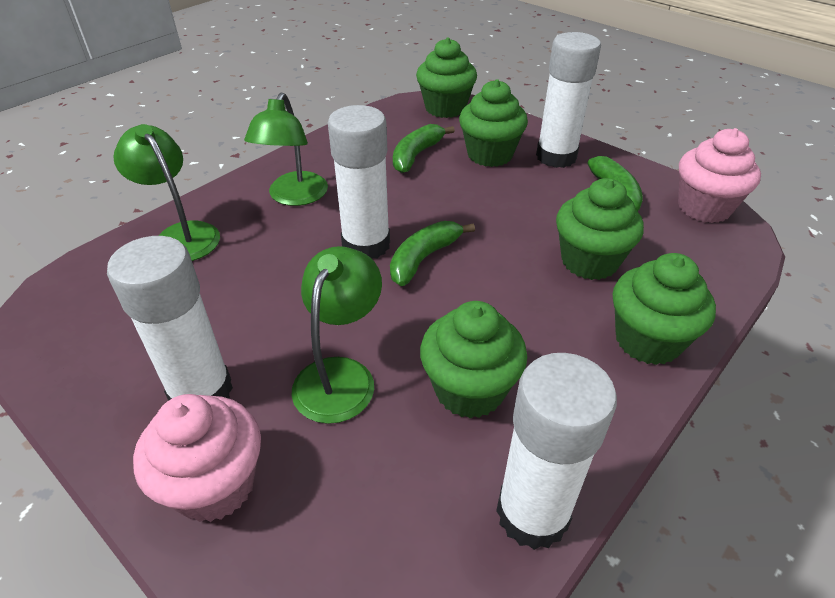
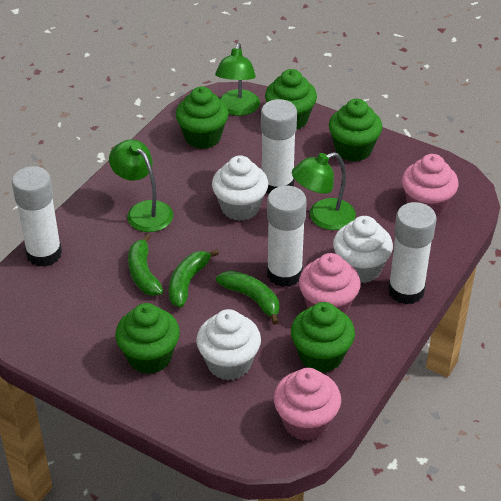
pink cupcake: 2 -> 3
white cupcake: 0 -> 3

